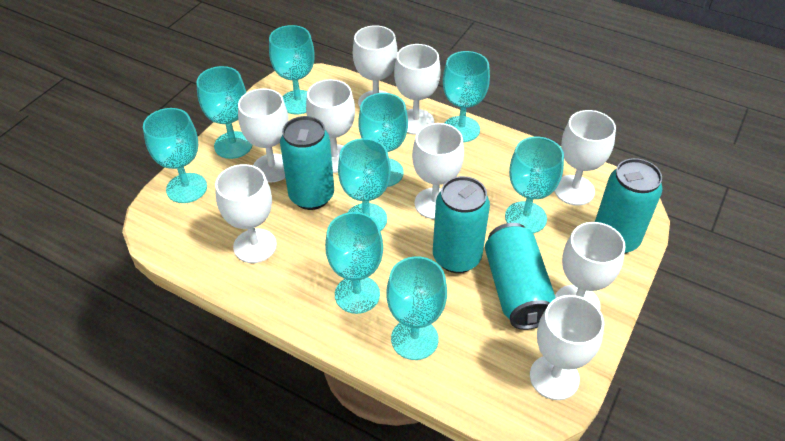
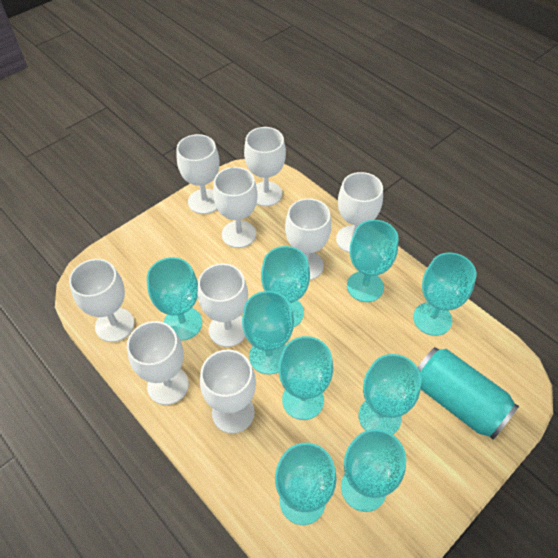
turquoise can: 4 -> 1

